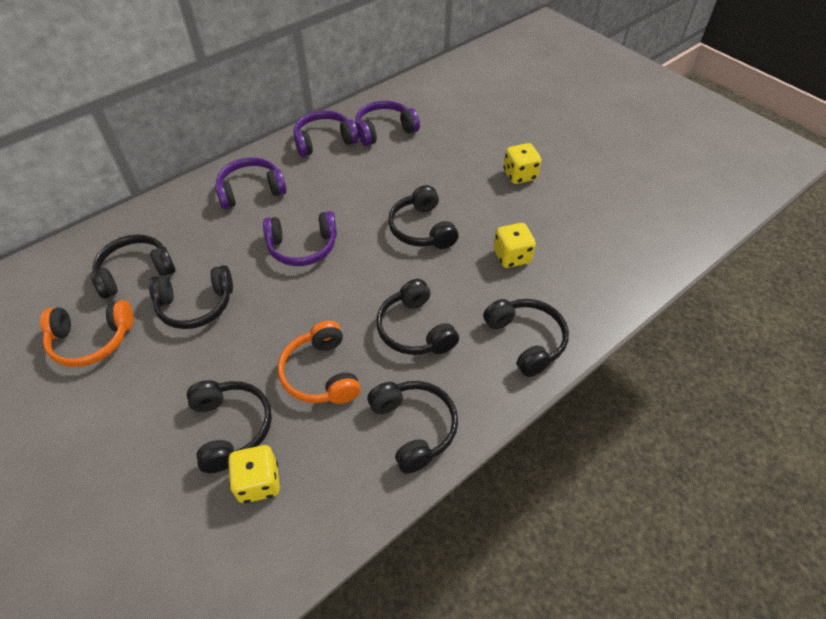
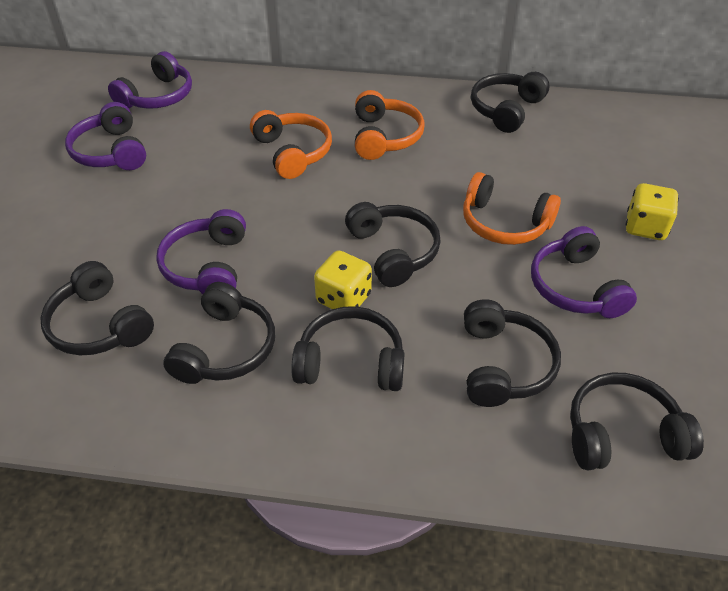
orange headphones: 2 -> 3
yellow dice: 3 -> 2

